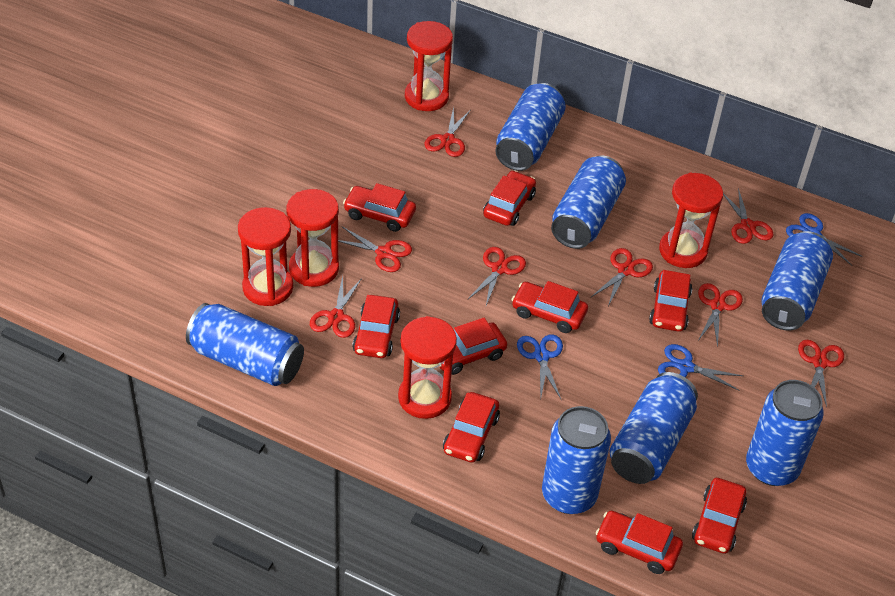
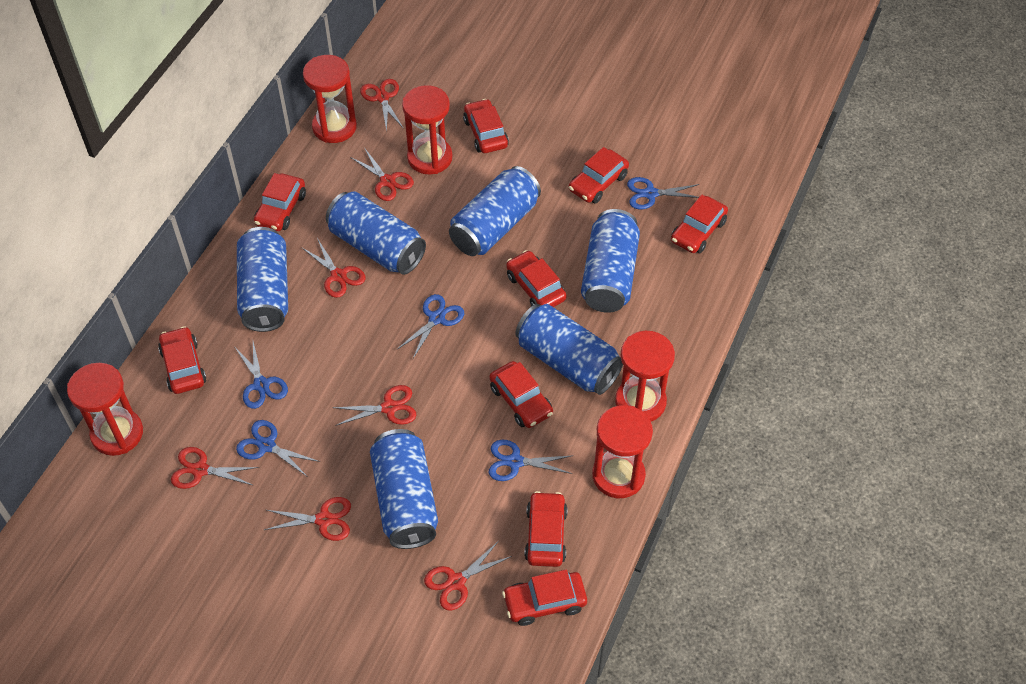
blue can: 7 -> 6
blue scissors: 3 -> 5
red scissors: 8 -> 7

